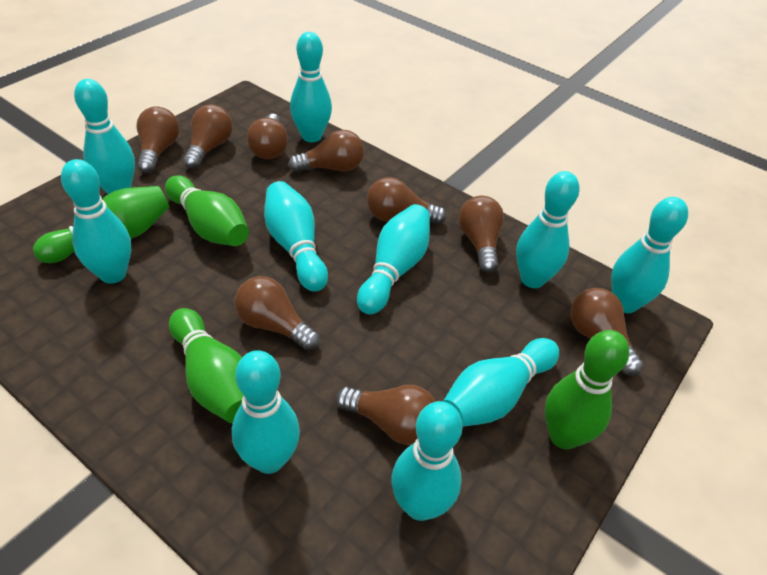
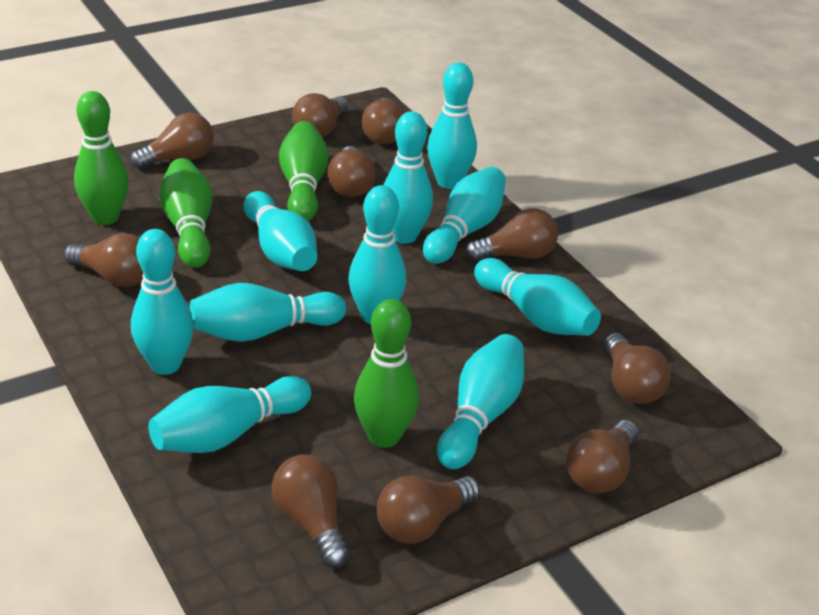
brown light bulb: 9 -> 10

